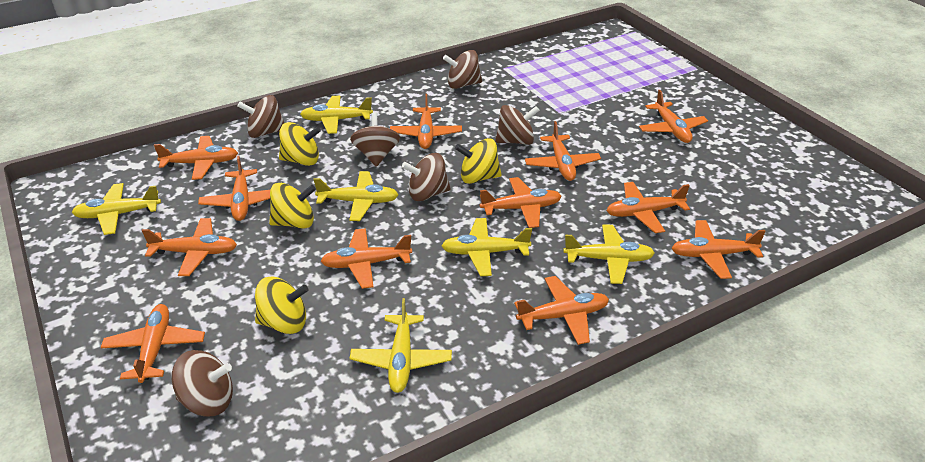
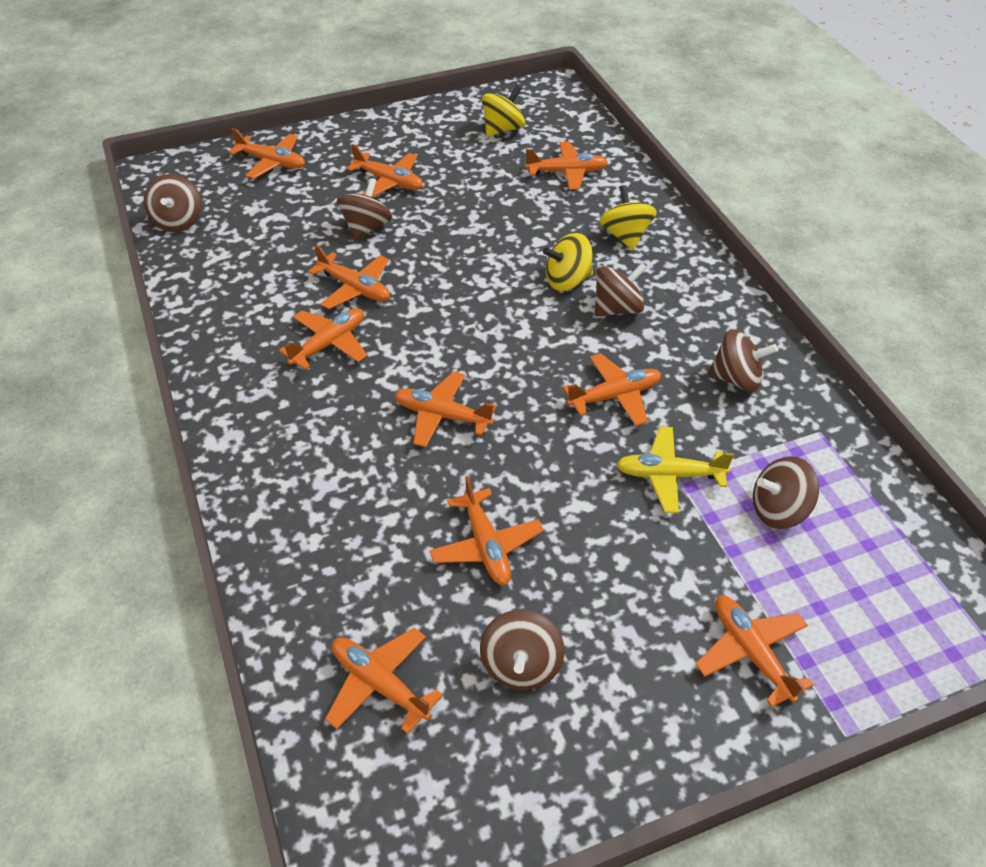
orange plane: 12 -> 10
yellow plane: 6 -> 1
yellow spinning top: 4 -> 3

